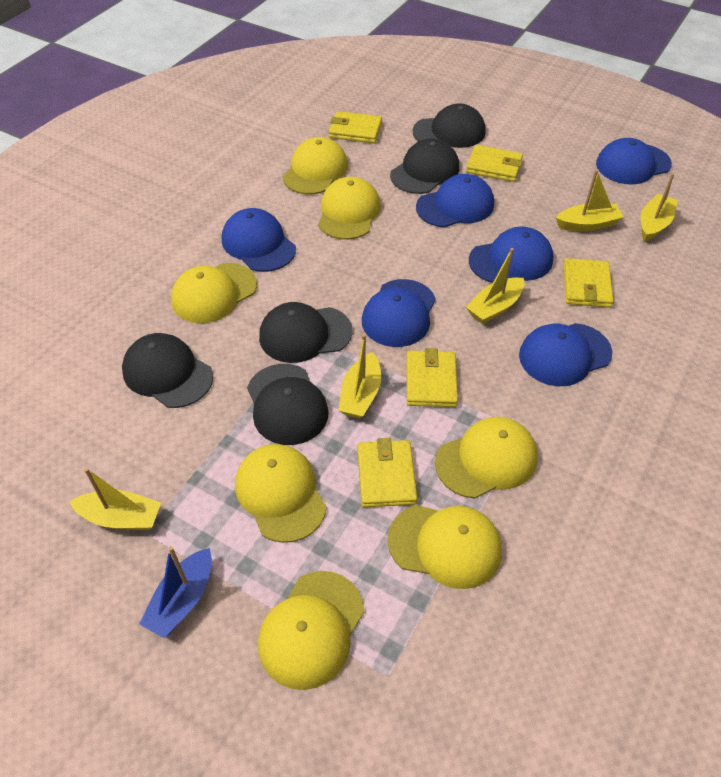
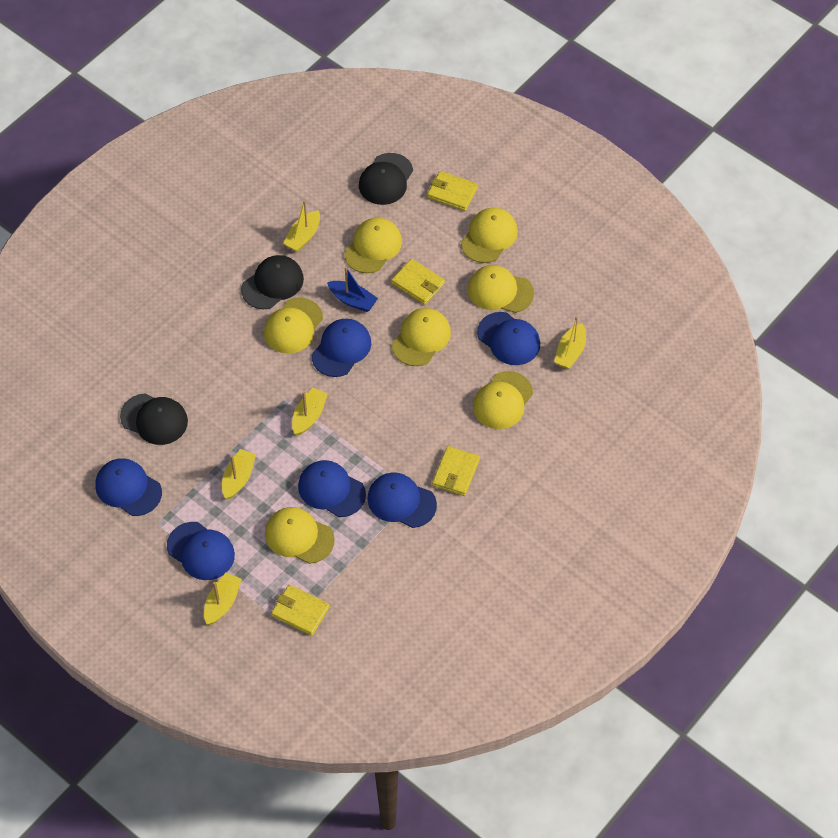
black cap: 5 -> 3
yellow wallet: 5 -> 4

